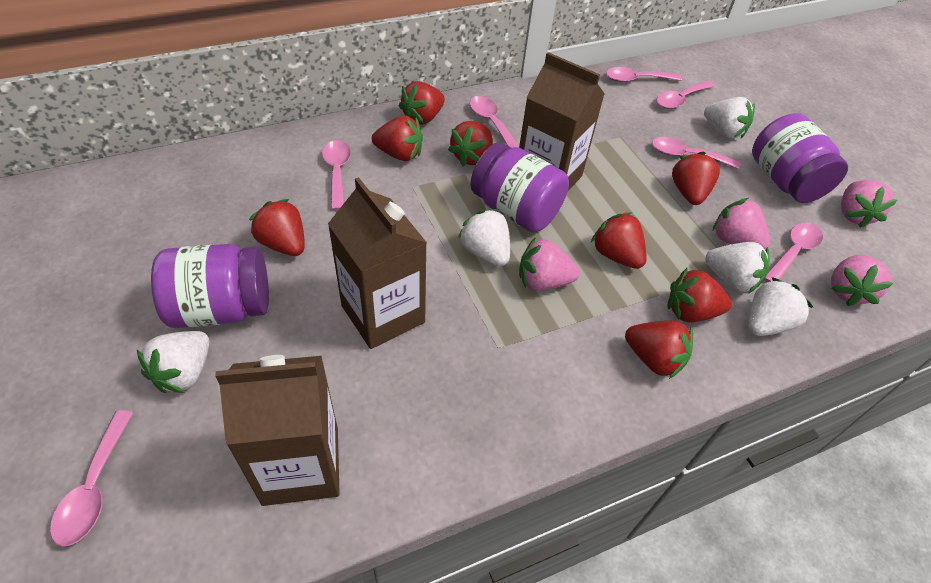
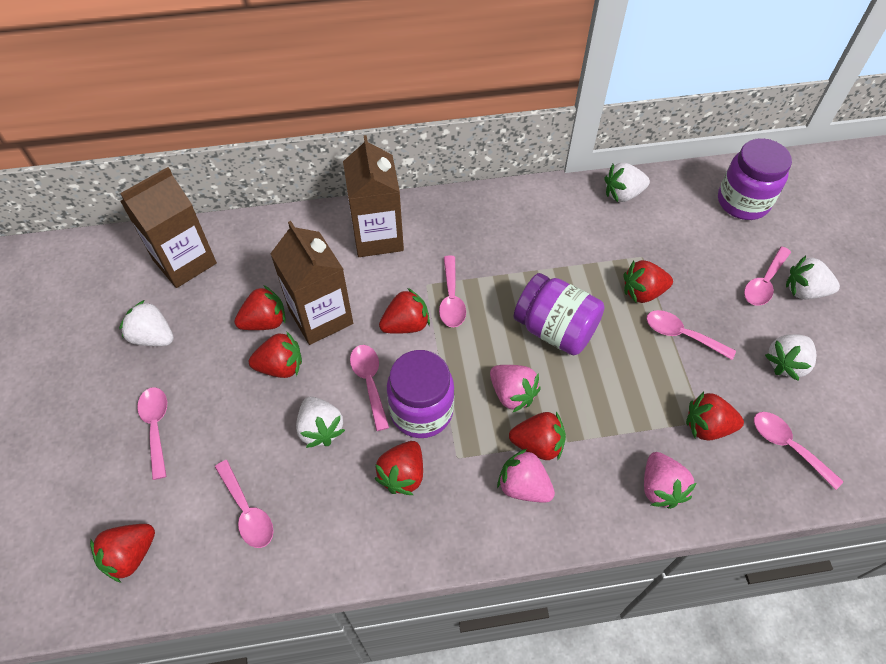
pink strawberry: 4 -> 3

